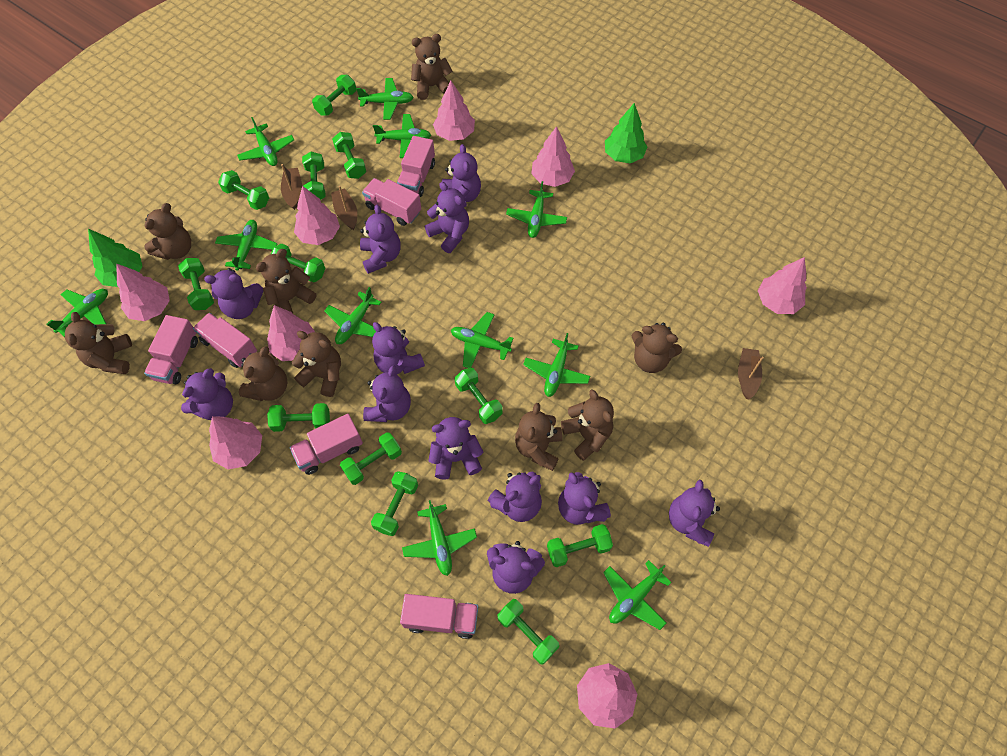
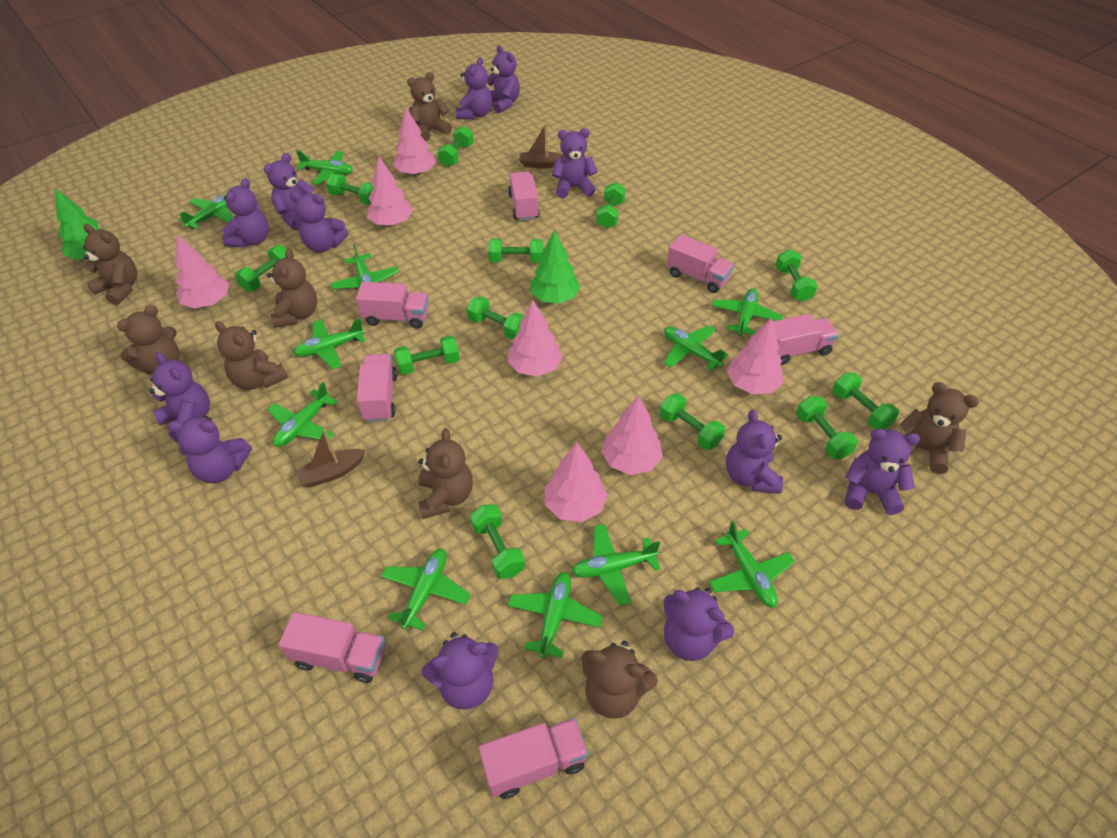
brown boat: 3 -> 2
brown teddy bear: 9 -> 8
pink tree: 8 -> 7
pink truck: 6 -> 7

